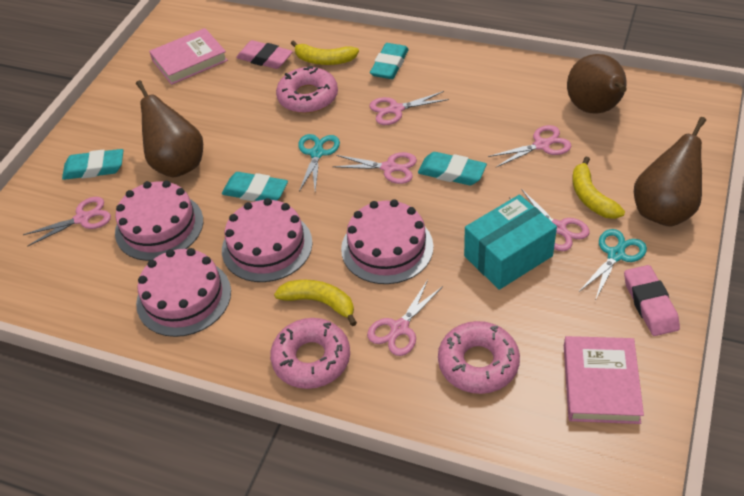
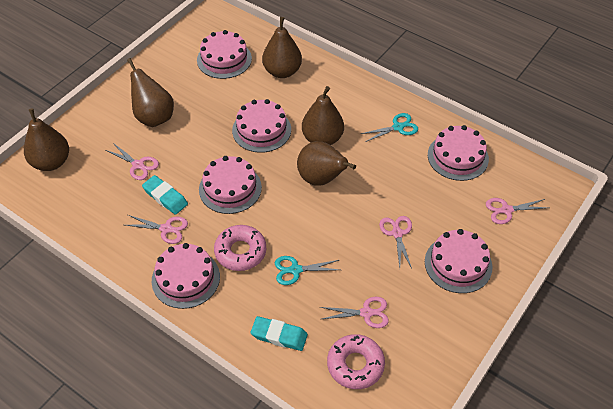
brown pear: 3 -> 5
pink book: 2 -> 0
pink cake: 4 -> 6
pink donut: 3 -> 2
pink eraser: 2 -> 0
pink scissors: 6 -> 5
turquoise box: 1 -> 0
turquoise eraser: 4 -> 2
yellow banana: 3 -> 0

